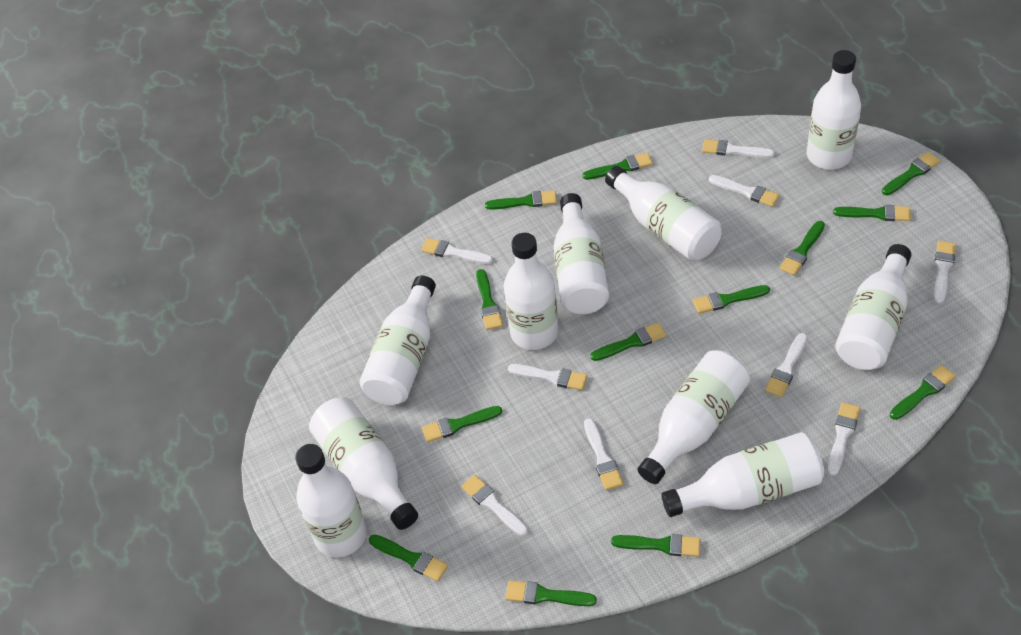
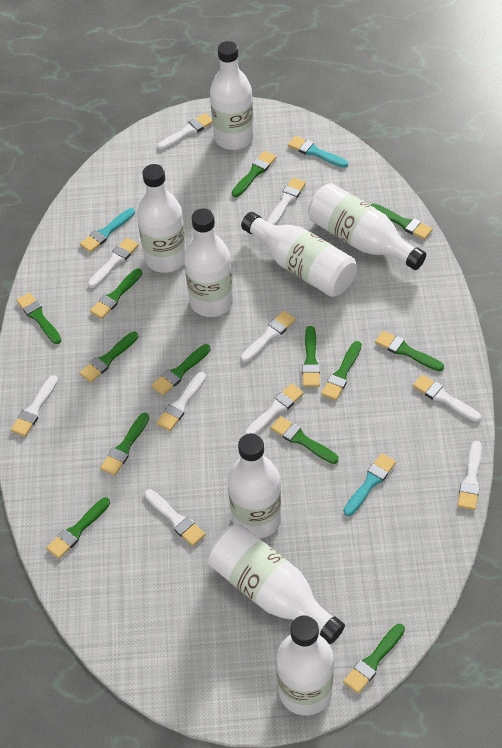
turquoise brush: 0 -> 3
white bottle: 10 -> 8
white brush: 9 -> 10

